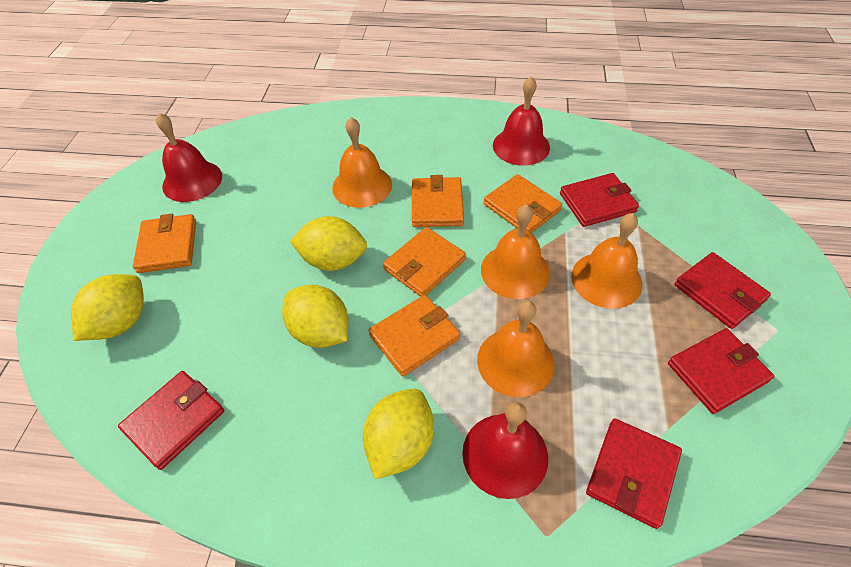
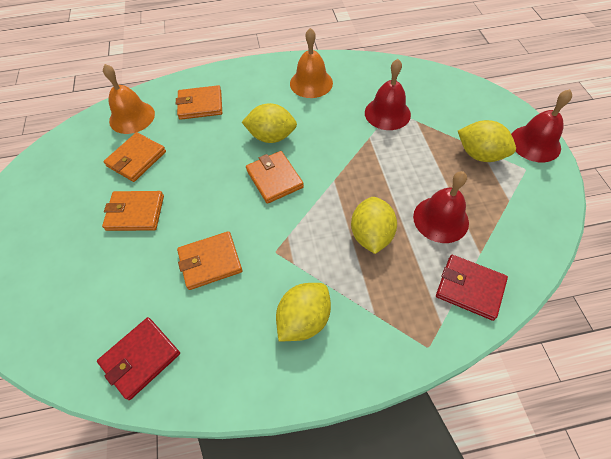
orange bell: 4 -> 2
red wallet: 5 -> 2

